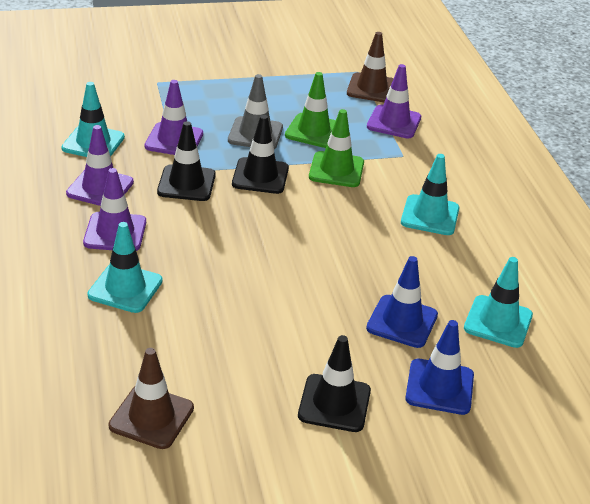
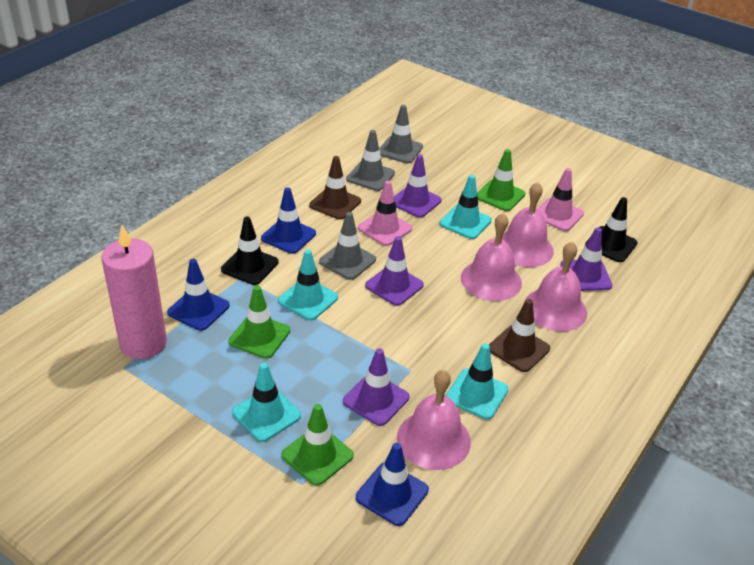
black traffic cone: 3 -> 2
blue traffic cone: 2 -> 3
green traffic cone: 2 -> 3
grey traffic cone: 1 -> 3
pink bell: 0 -> 4
pink candle: 0 -> 1
pink traffic cone: 0 -> 2

